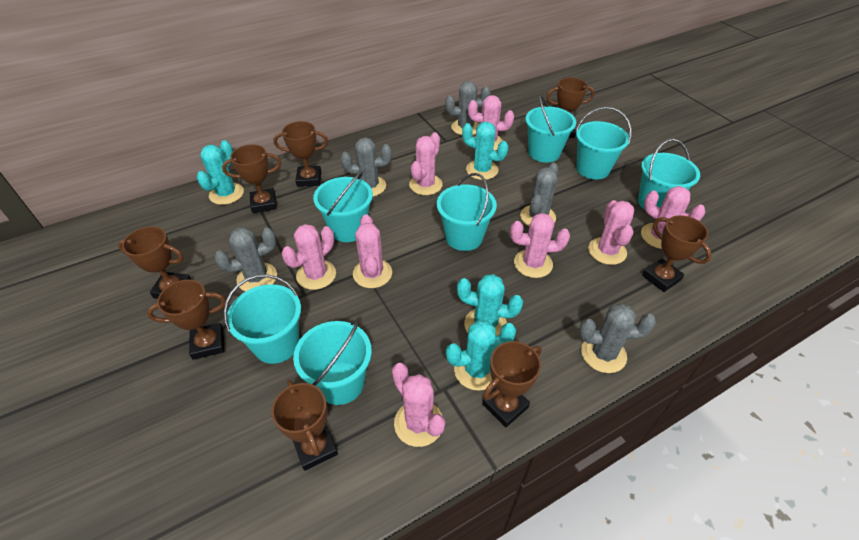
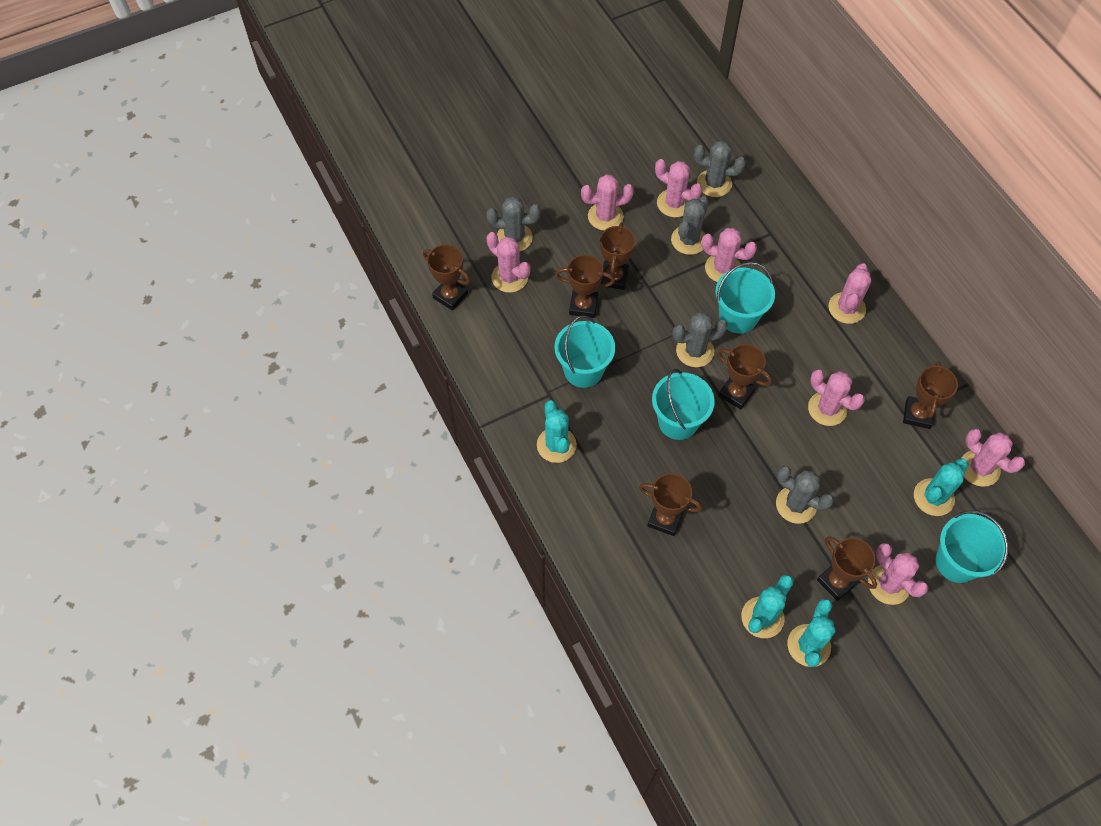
brown trophy: 8 -> 7
turquoise bucket: 7 -> 4

